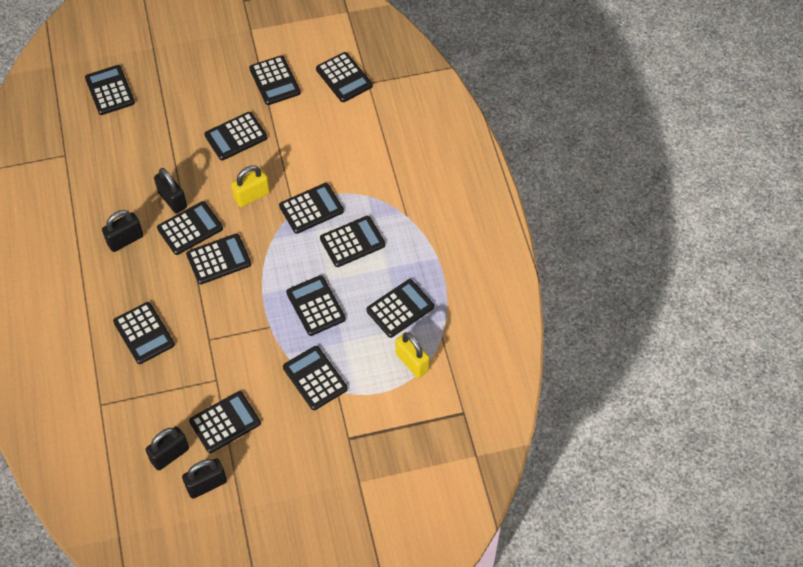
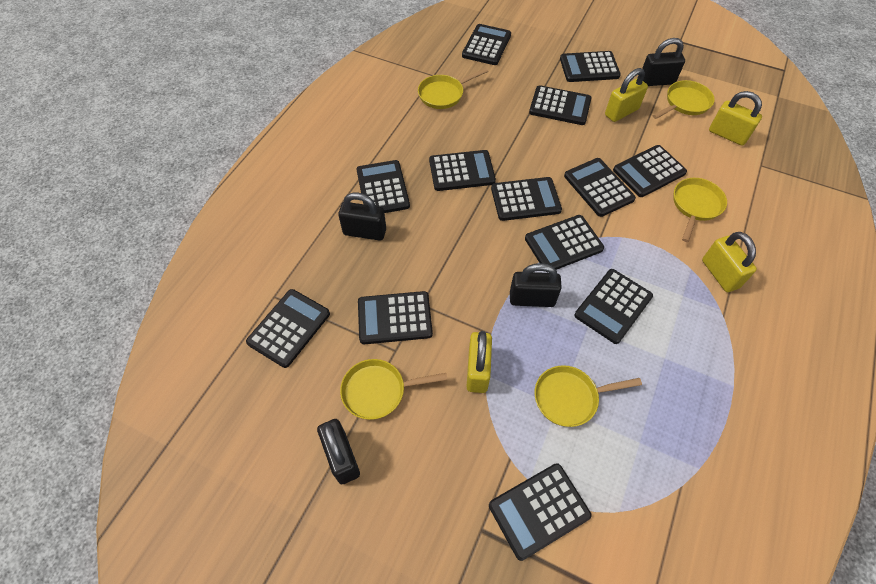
yellow padlock: 2 -> 4
yellow pan: 0 -> 5

